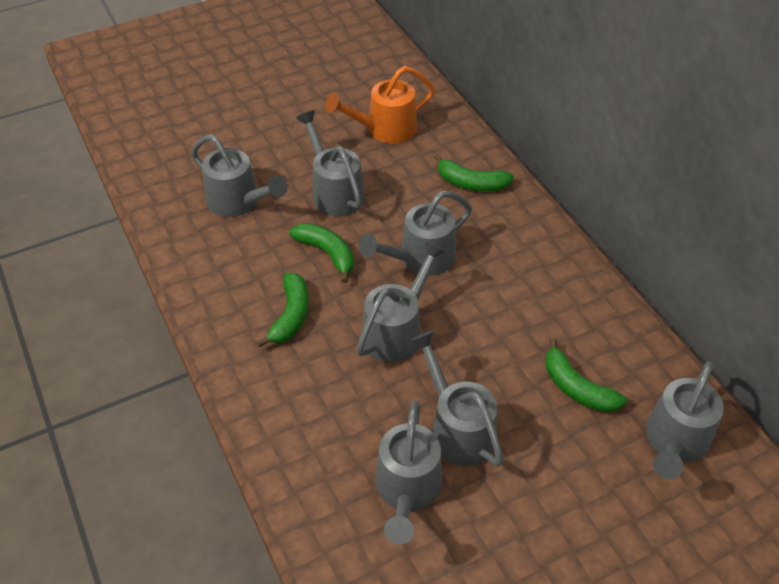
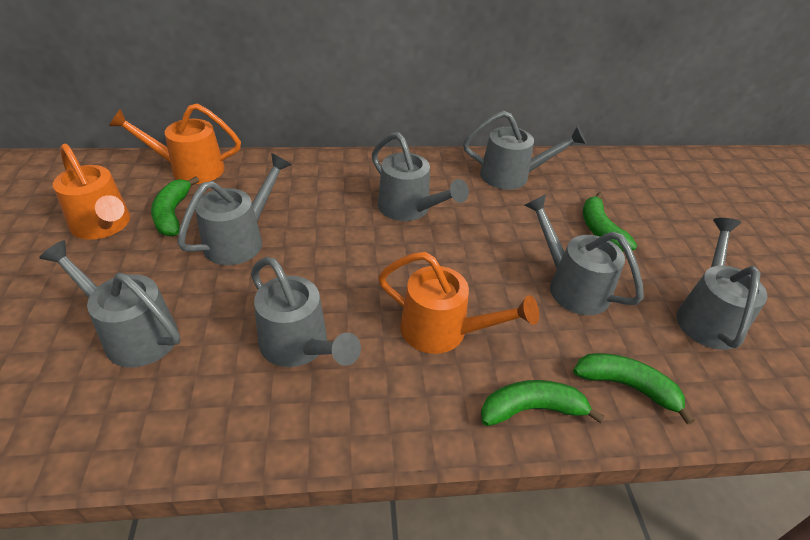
orange watering can: 1 -> 3

